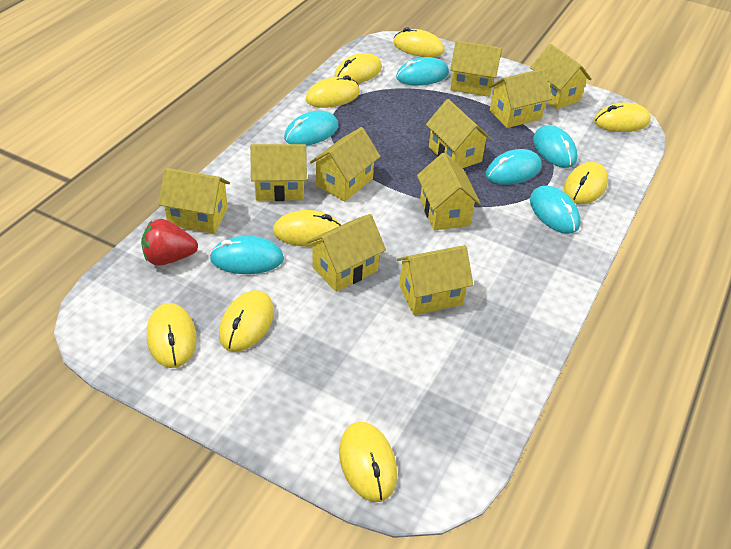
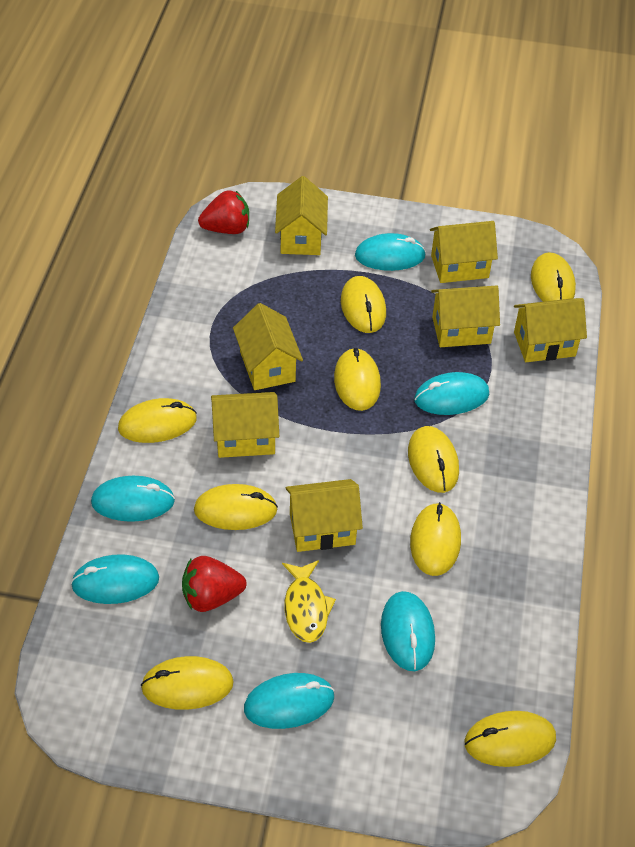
red strawberry: 1 -> 2
yellow fish: 0 -> 1
yellow house: 10 -> 7

